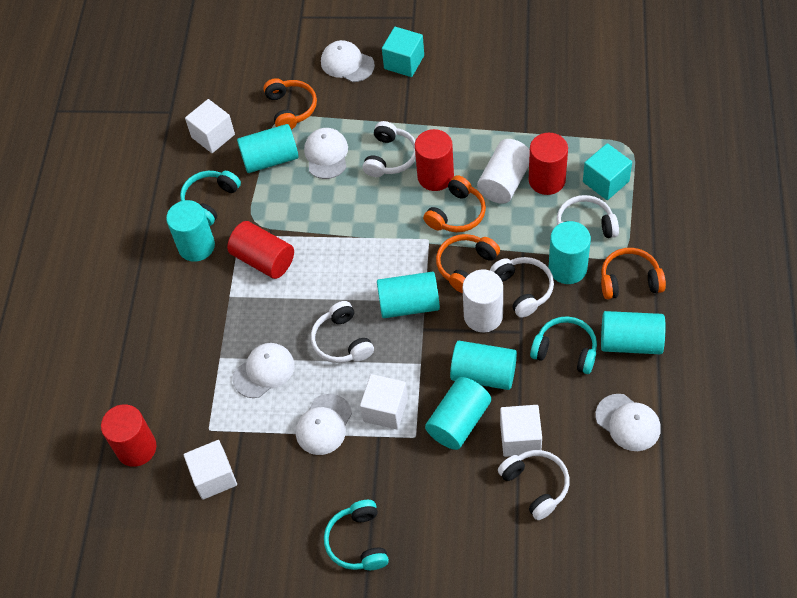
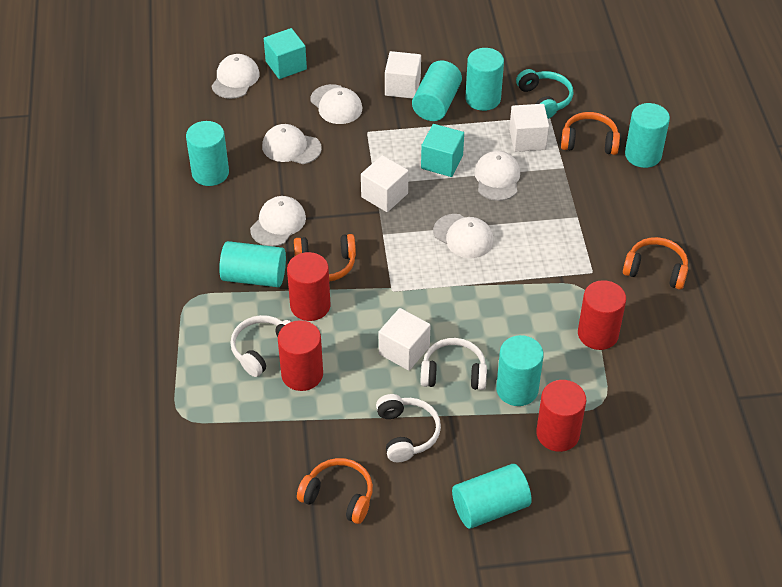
turquoise headphones: 3 -> 1
white cap: 5 -> 6
white cylinder: 2 -> 0
white headphones: 5 -> 3

